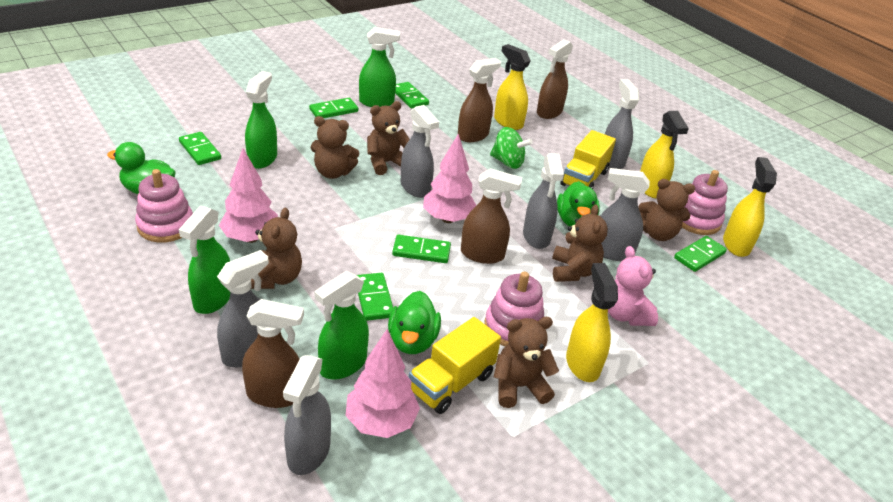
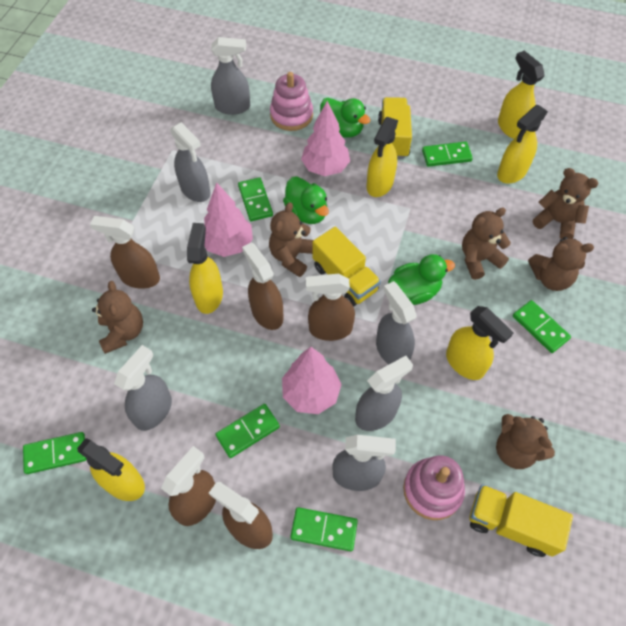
brown spray bottle: 4 -> 5
green spinning top: 1 -> 0
green spray bottle: 4 -> 0
pink stacking toy: 3 -> 2
pink teddy bear: 1 -> 0
yellow spray bottle: 4 -> 6
yellow truck: 2 -> 3

